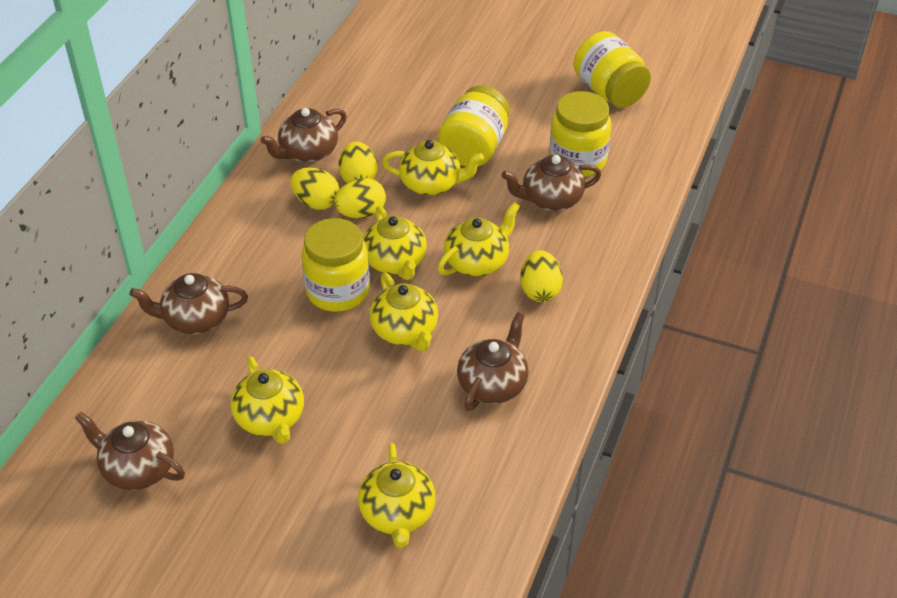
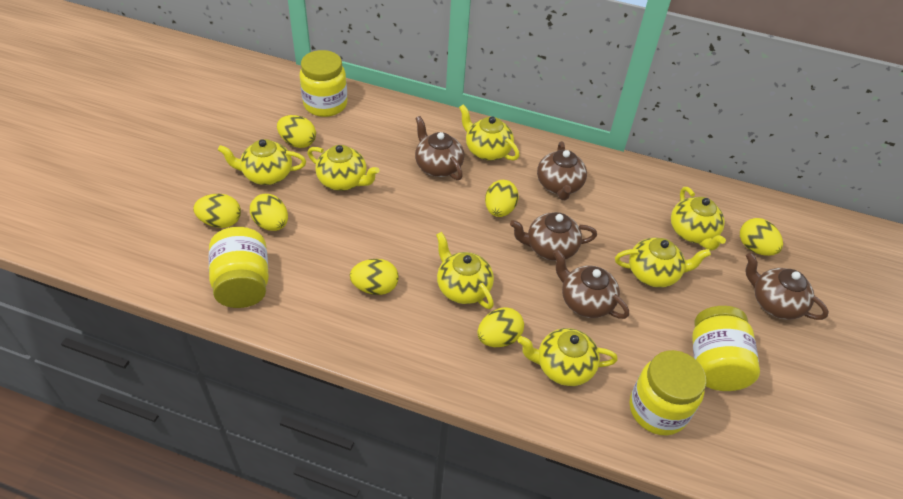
yellow egg: 4 -> 7
yellow teapot: 6 -> 7

